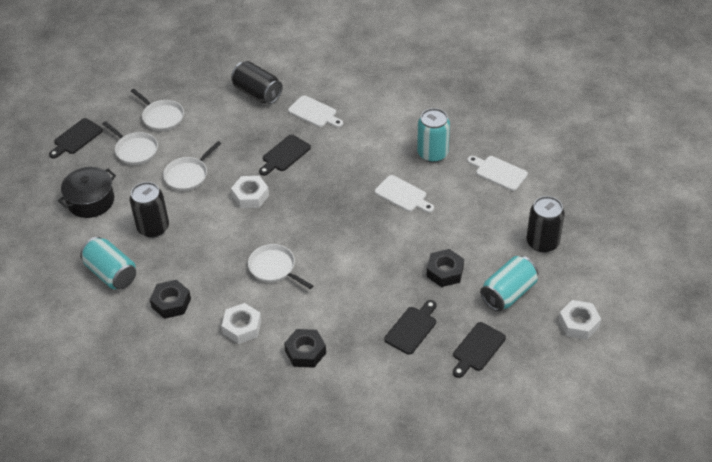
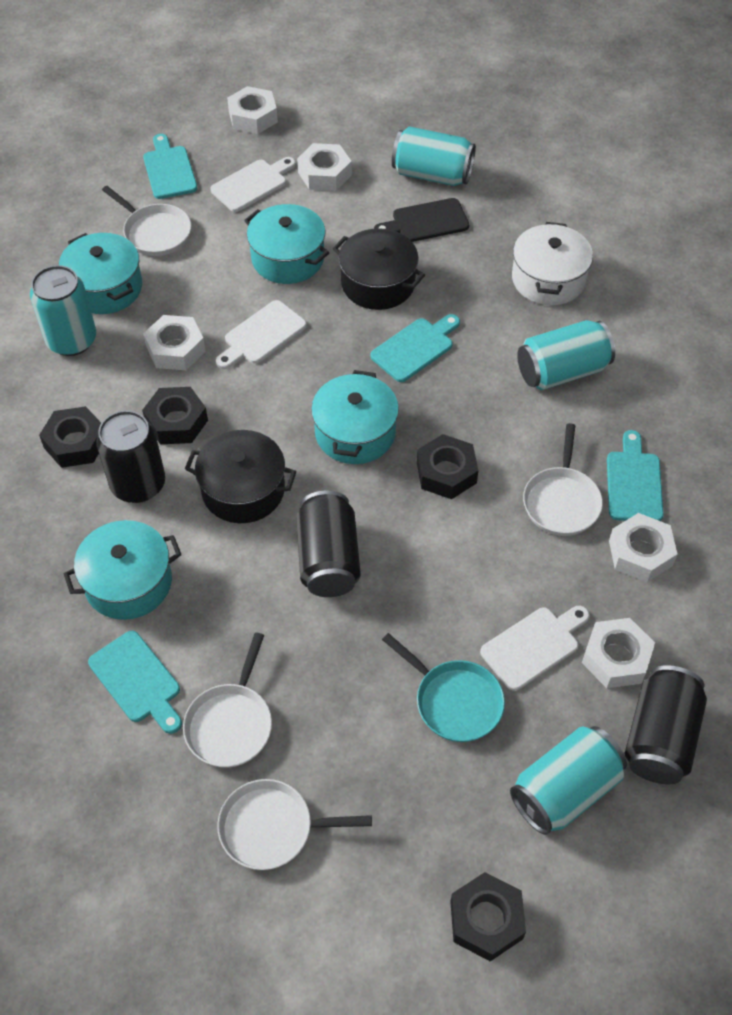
black cutting board: 4 -> 1
black nut: 3 -> 4
black pot: 1 -> 2
turquoise can: 3 -> 4
turquoise cutting board: 0 -> 4
turquoise pan: 0 -> 1
turquoise pot: 0 -> 4
white nut: 3 -> 5
white pot: 0 -> 1

